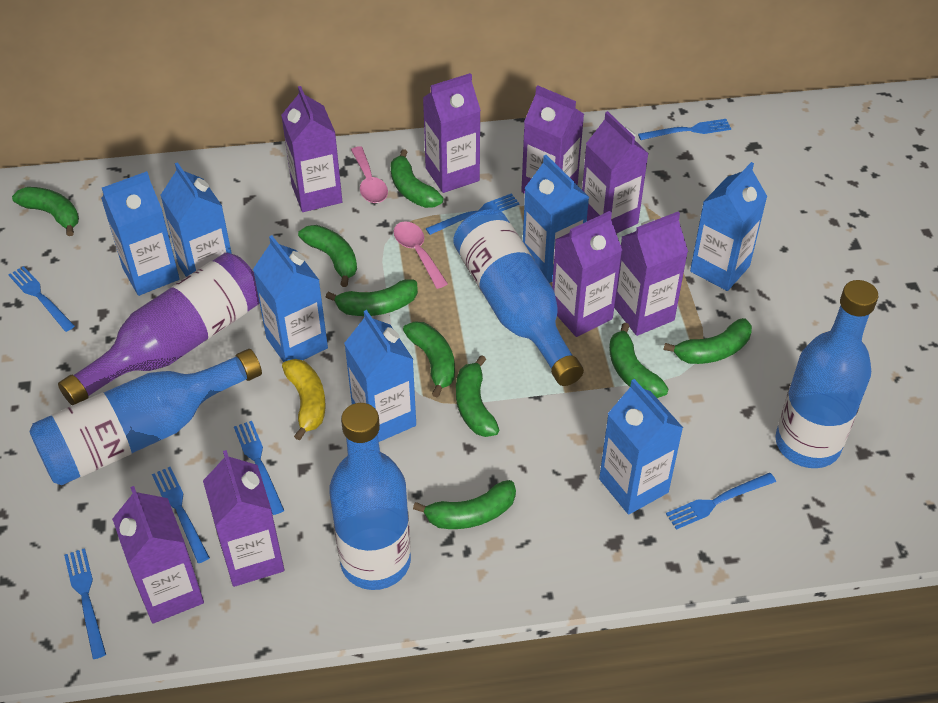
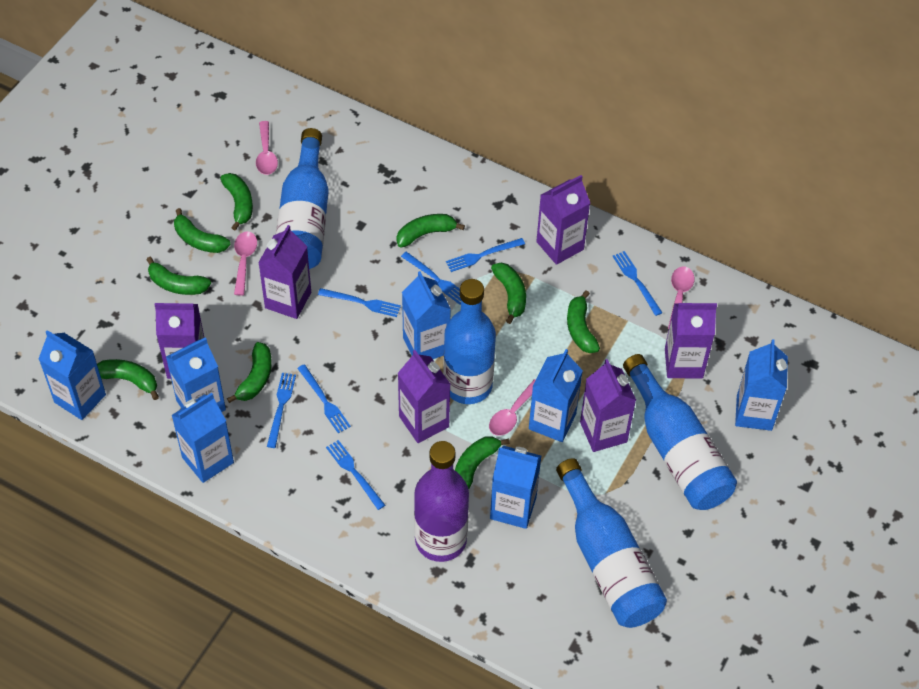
pink spoon: 2 -> 4
purple carton: 8 -> 6
yellow banana: 1 -> 0

